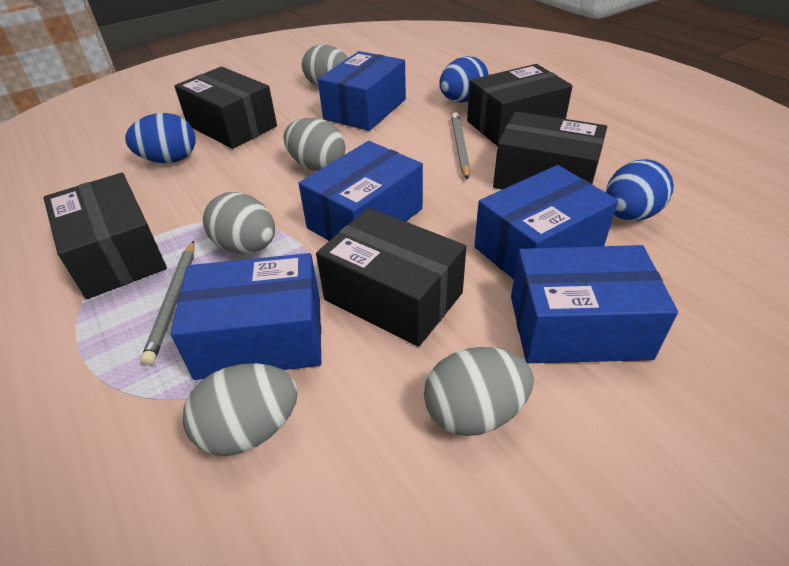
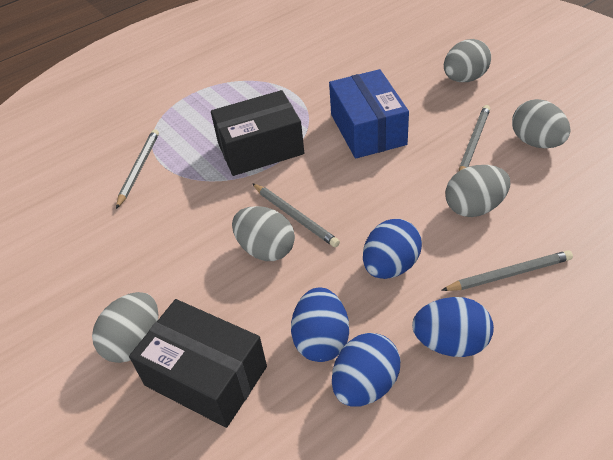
black box: 5 -> 2
blue box: 5 -> 1
blue egg: 3 -> 4
grey pencil: 2 -> 4

